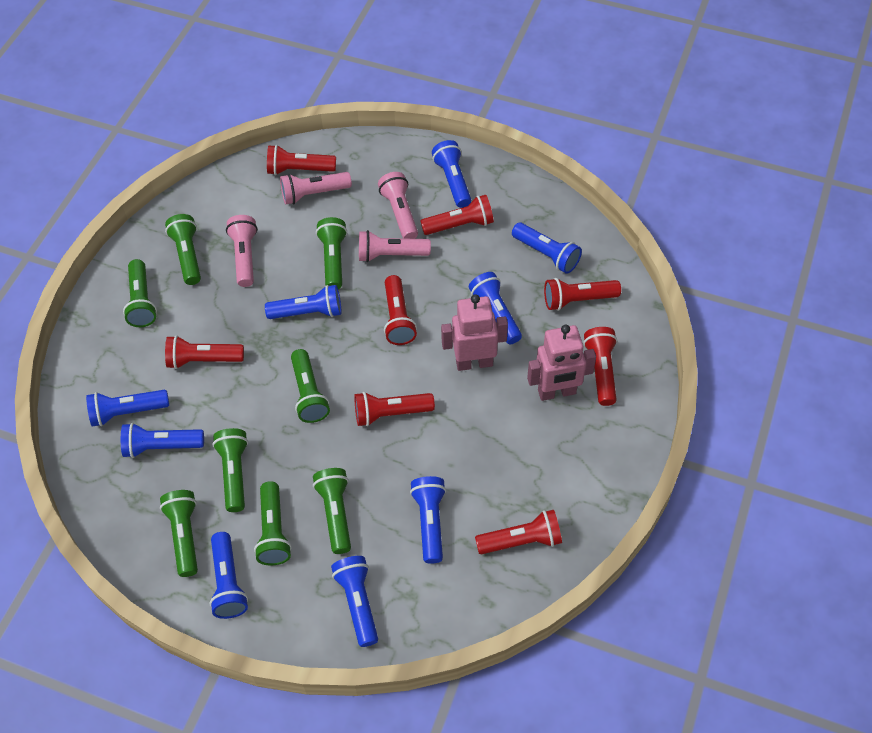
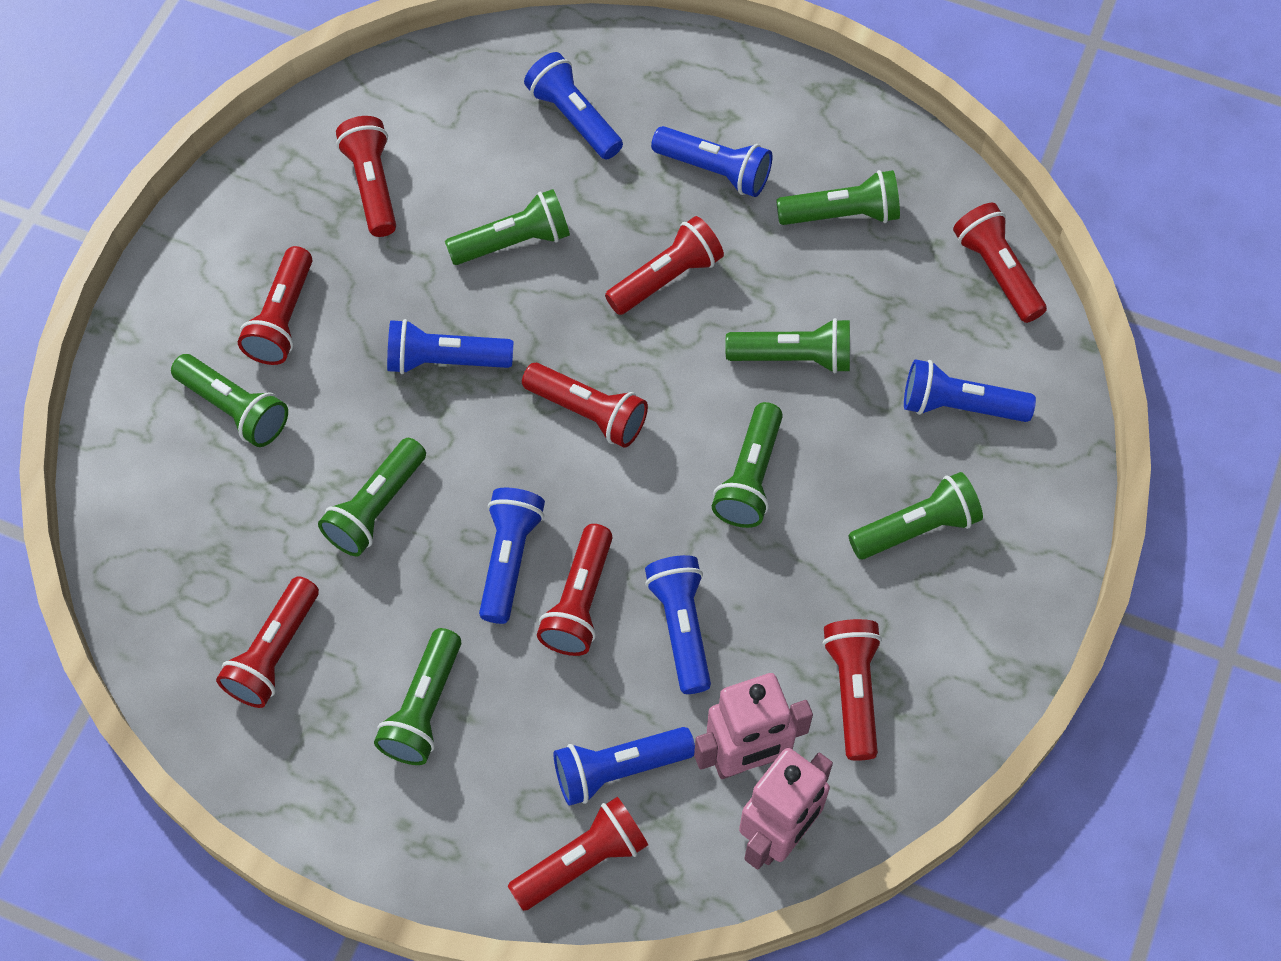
blue flashlight: 9 -> 7
pink flashlight: 4 -> 0
red flashlight: 8 -> 9

